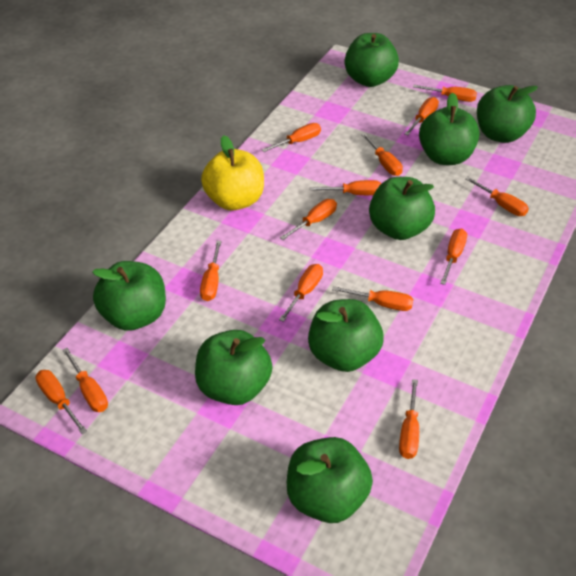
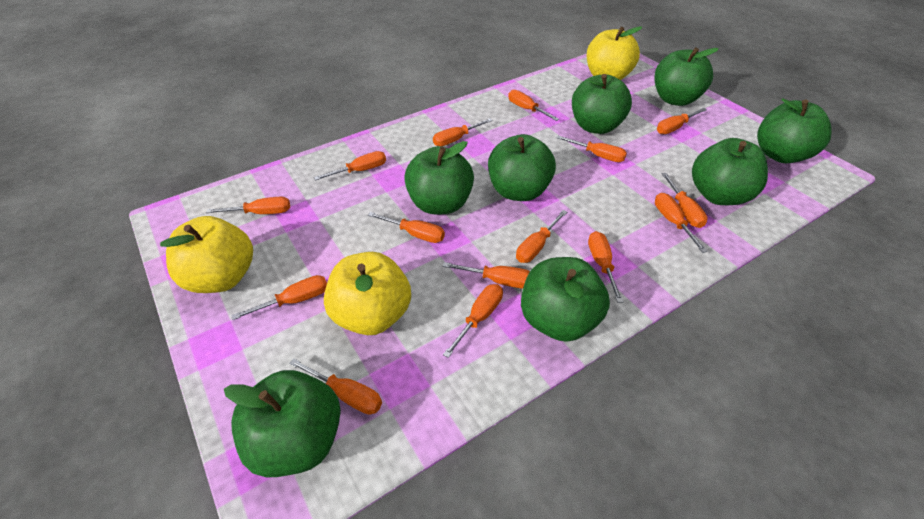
orange screwdriver: 14 -> 15
yellow apple: 1 -> 3

